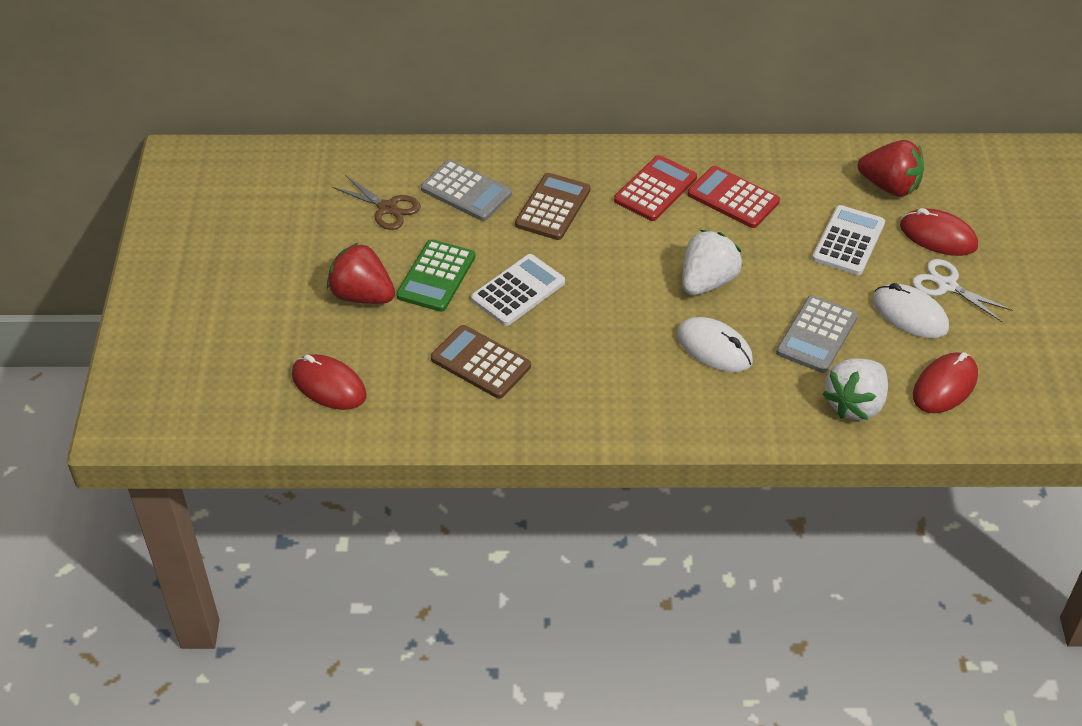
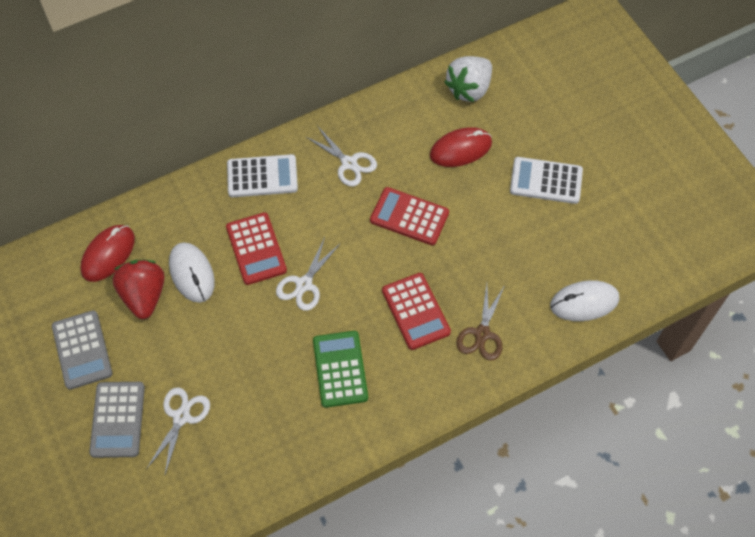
brown calculator: 2 -> 0
red calculator: 2 -> 3
red mouse: 3 -> 2
red strawberry: 2 -> 1
white scissors: 1 -> 3
white strawberry: 2 -> 1

